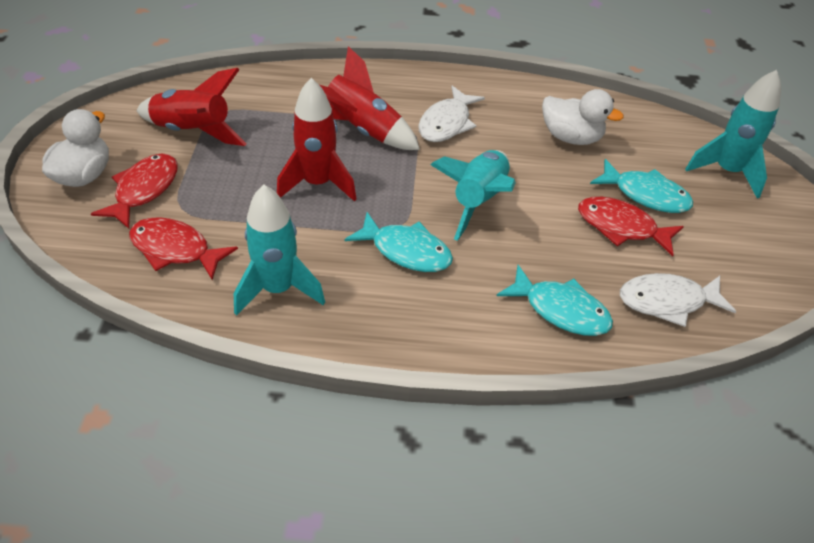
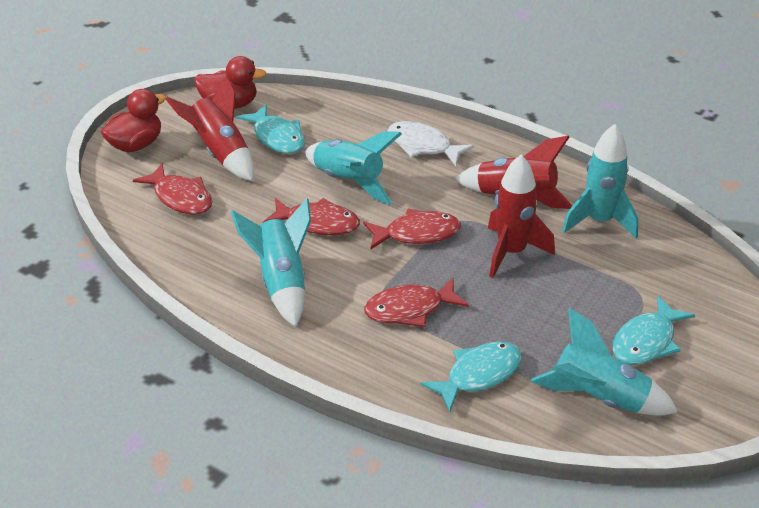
red duck: 0 -> 2
red fish: 3 -> 4
turquoise rocket: 3 -> 4
white duck: 2 -> 0
white fish: 2 -> 1

